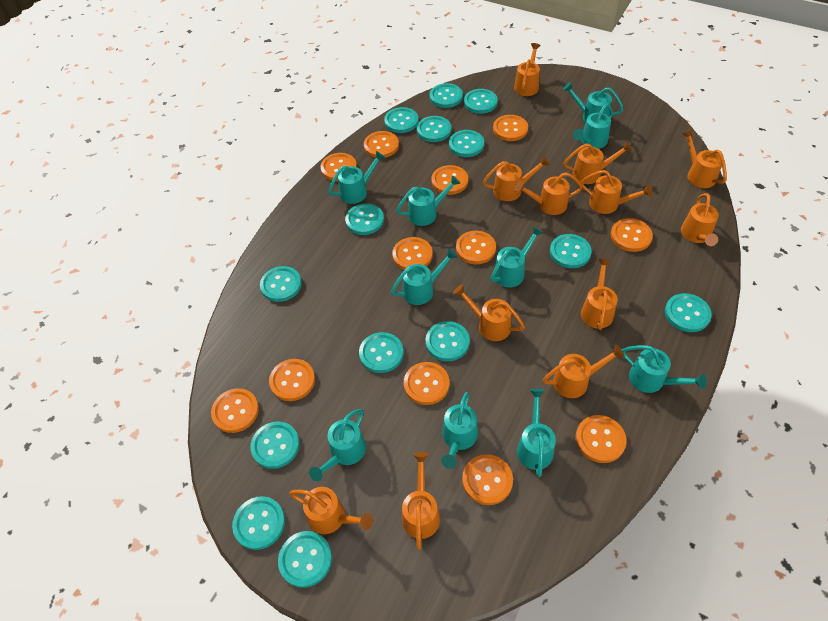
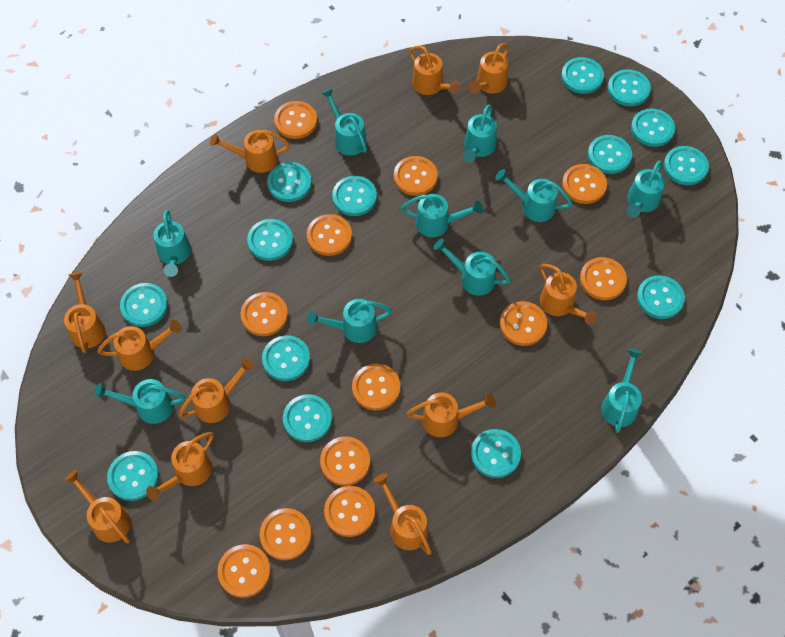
orange watering can: 12 -> 11

